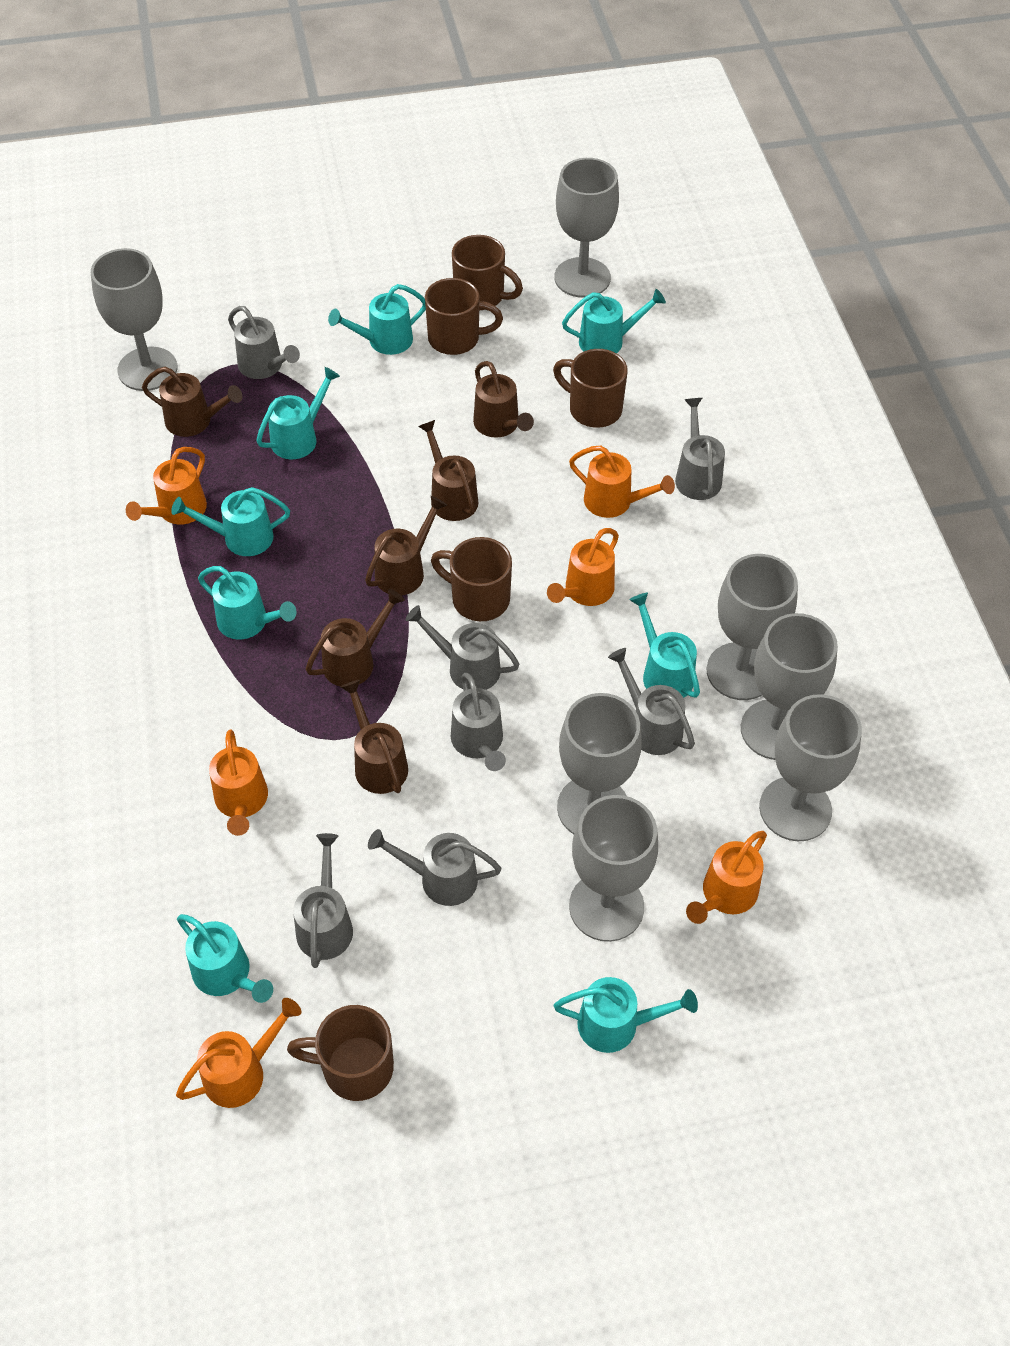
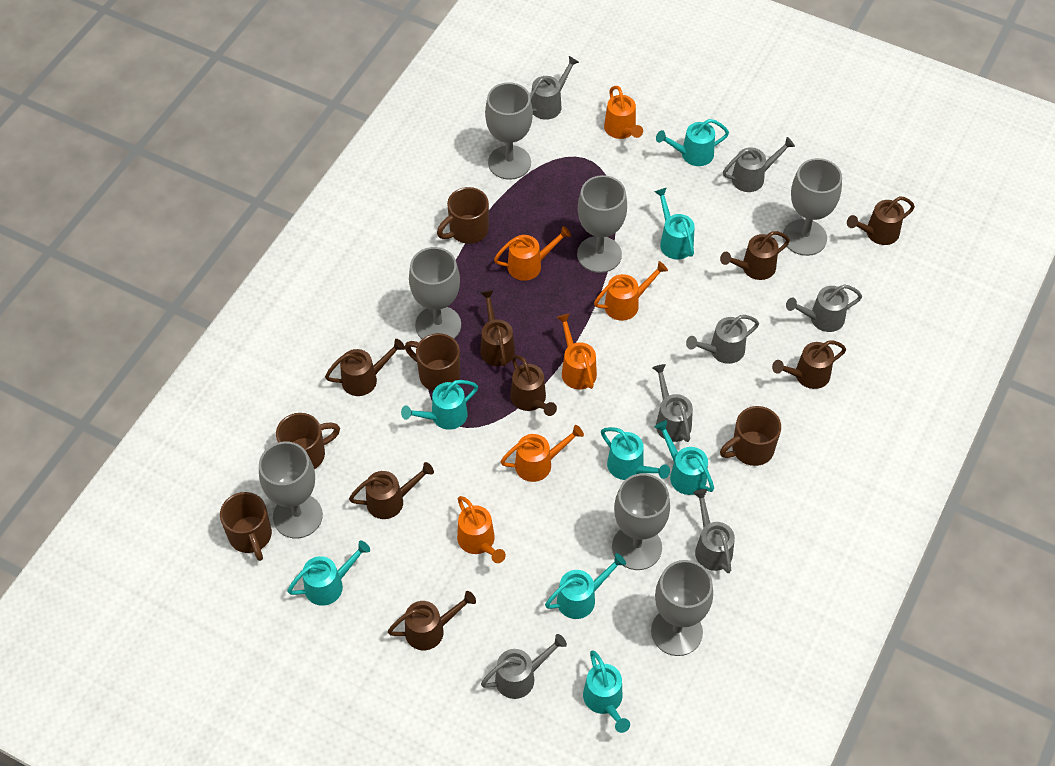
brown watering can: 6 -> 8

